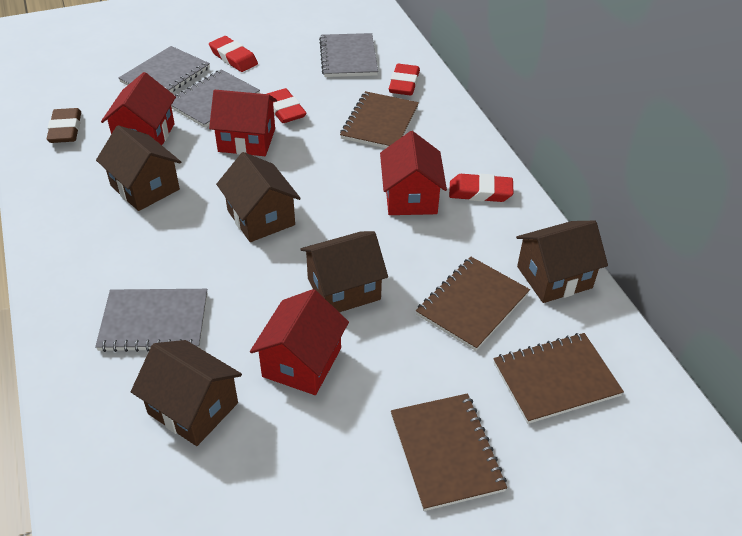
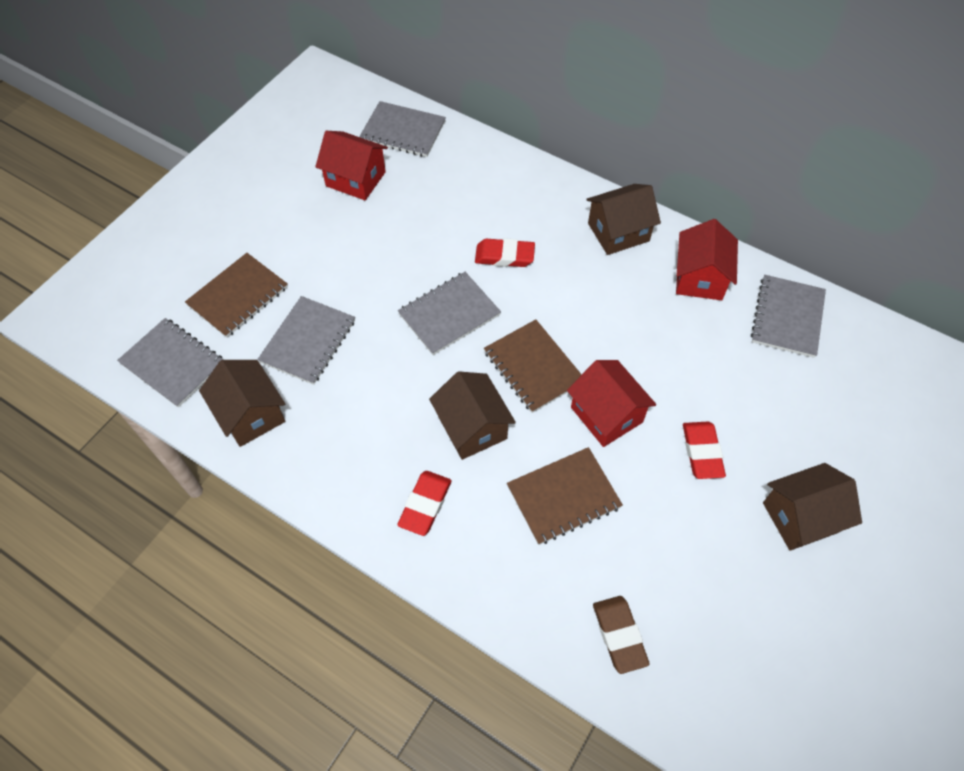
brown house: 5 -> 4
brown notebook: 4 -> 3
grey notebook: 4 -> 5
red eraser: 4 -> 3
red house: 4 -> 3

